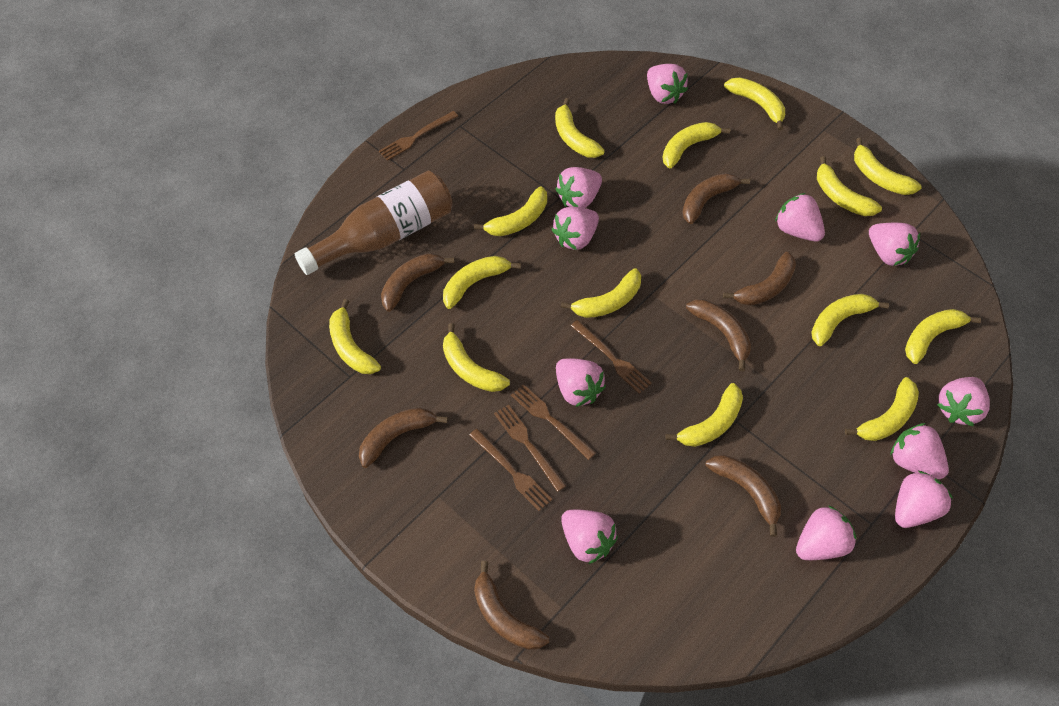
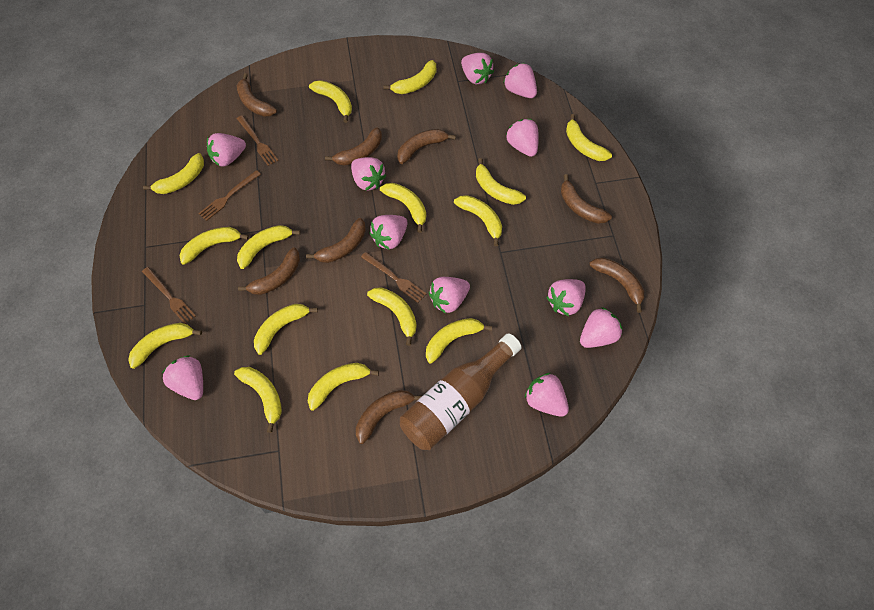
brown banana: 7 -> 8
brown fork: 5 -> 4
yellow banana: 14 -> 15

